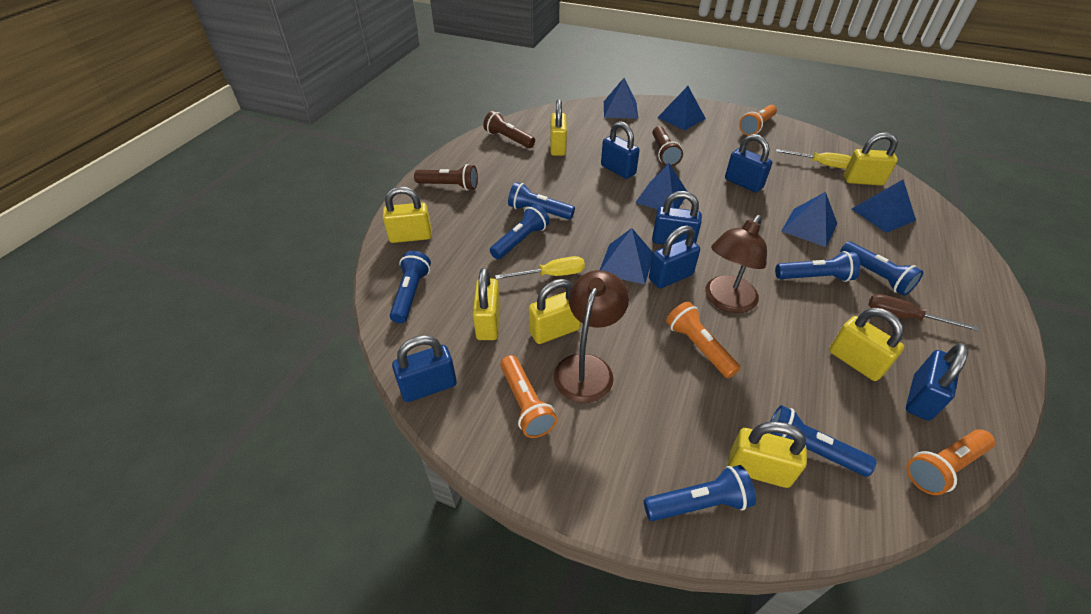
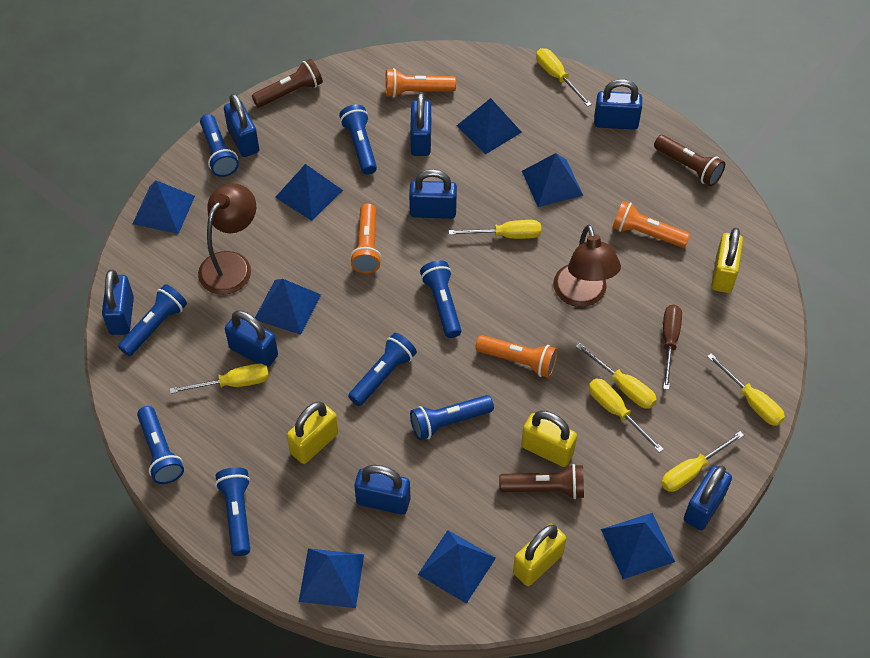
blue flashlight: 7 -> 8
blue padlock: 6 -> 8
blue pyramid: 6 -> 8
yellow padlock: 7 -> 4
yellow screwdriver: 2 -> 7

